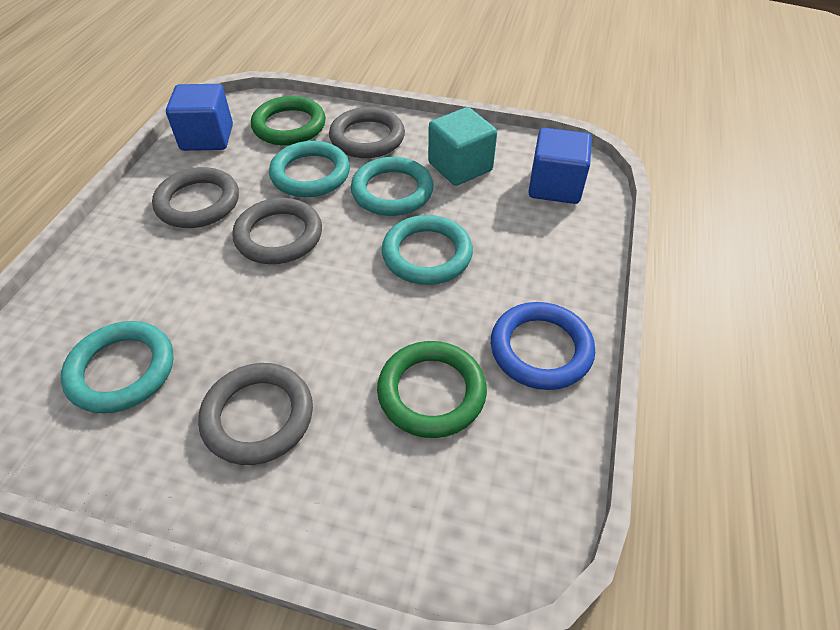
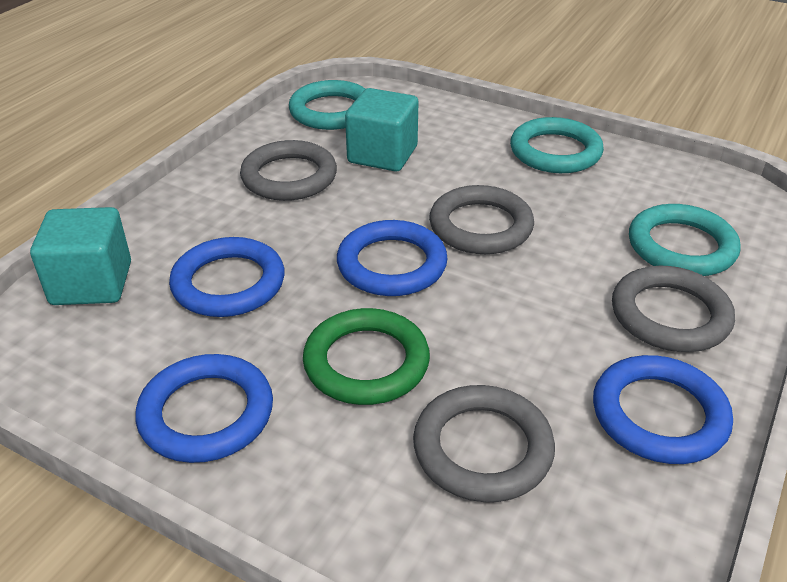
blue cube: 2 -> 0
blue ring: 1 -> 4
green ring: 2 -> 1
turquoise cube: 1 -> 2
turquoise ring: 4 -> 3

